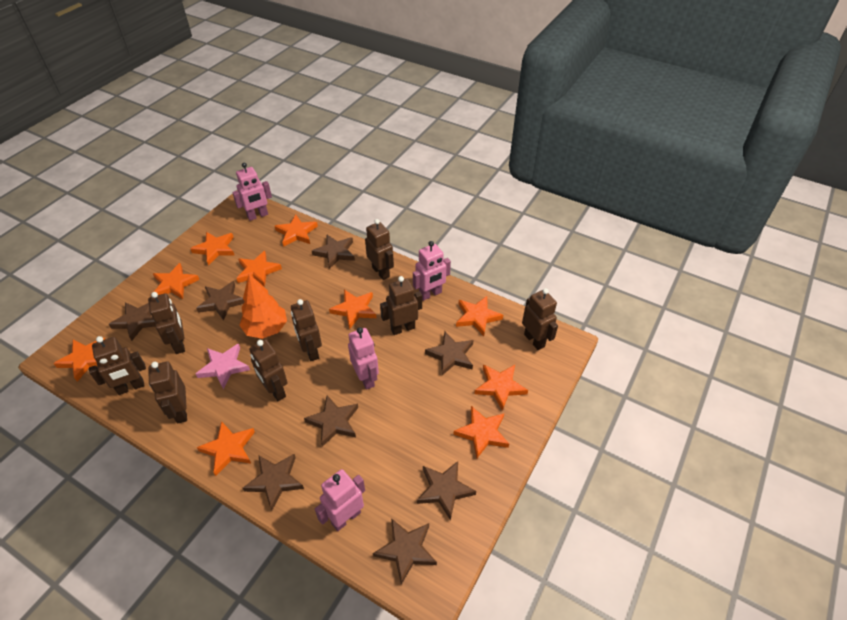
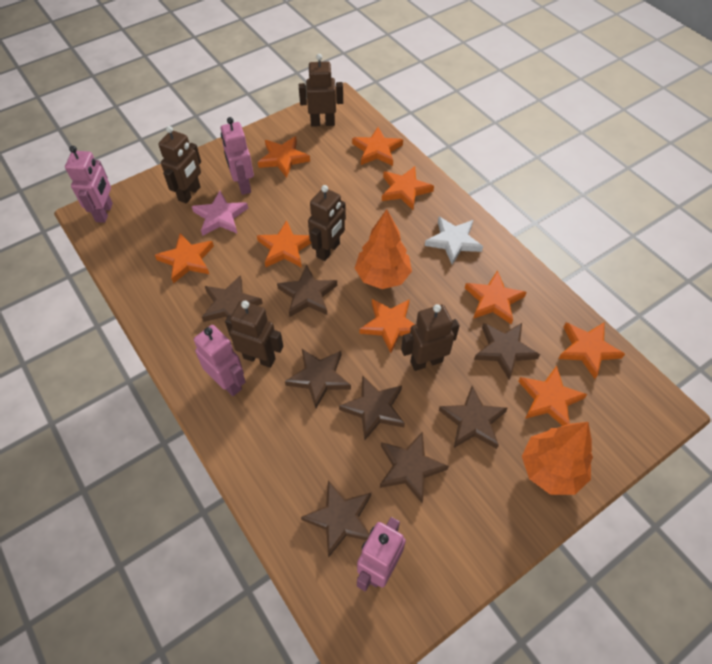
brown robot: 8 -> 5
orange star: 10 -> 9
orange tree: 1 -> 2
white star: 0 -> 1

